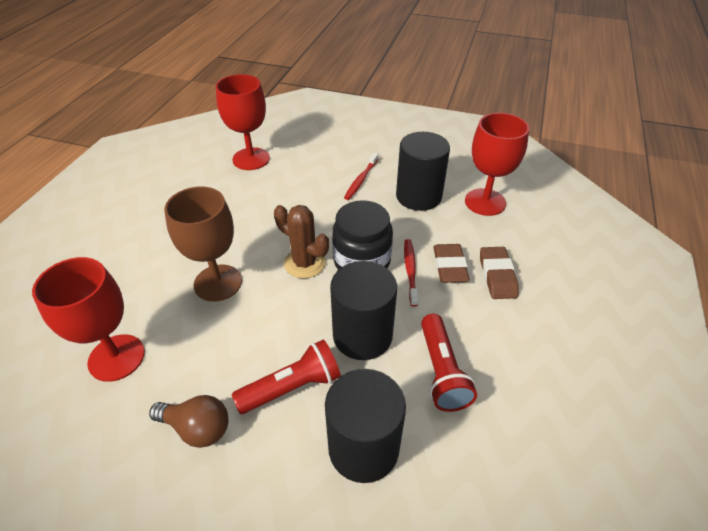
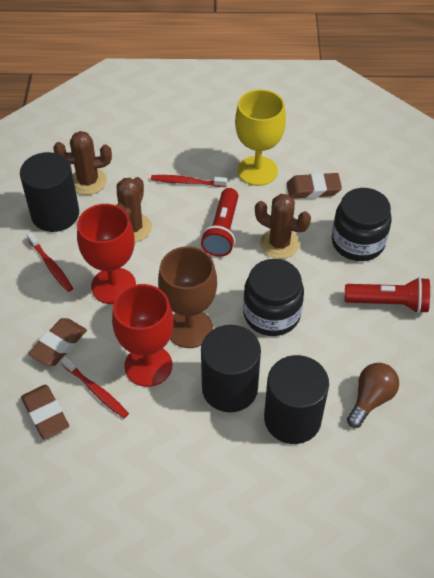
black jar: 1 -> 2
brown cactus: 1 -> 3
brown eraser: 2 -> 3
red goblet: 3 -> 2
red toothbrush: 2 -> 3
yellow goblet: 0 -> 1

